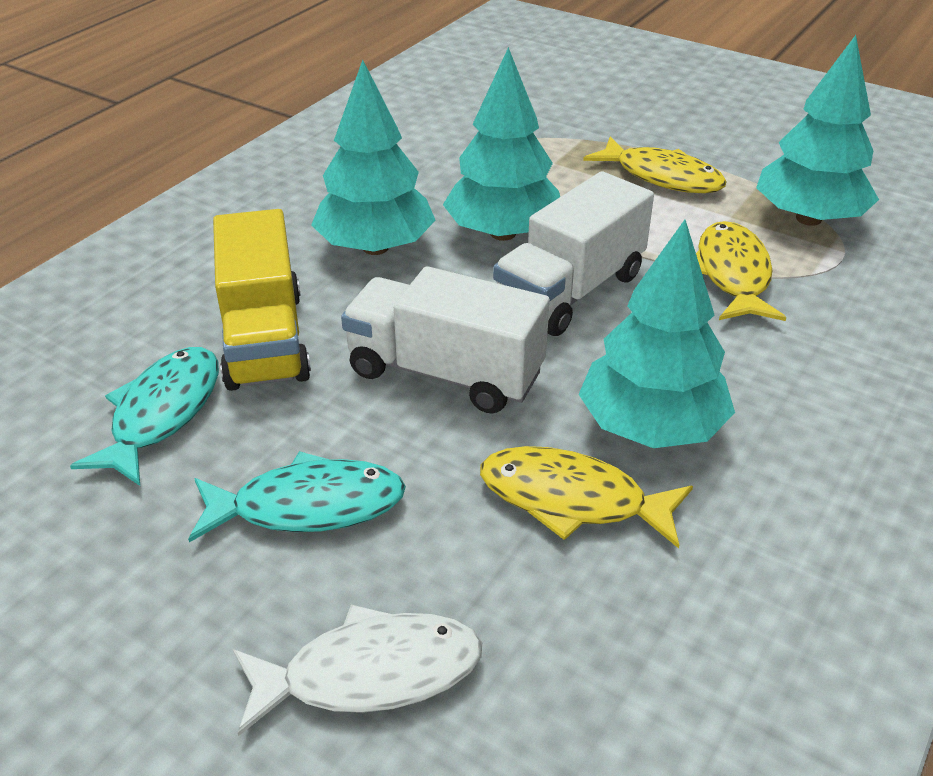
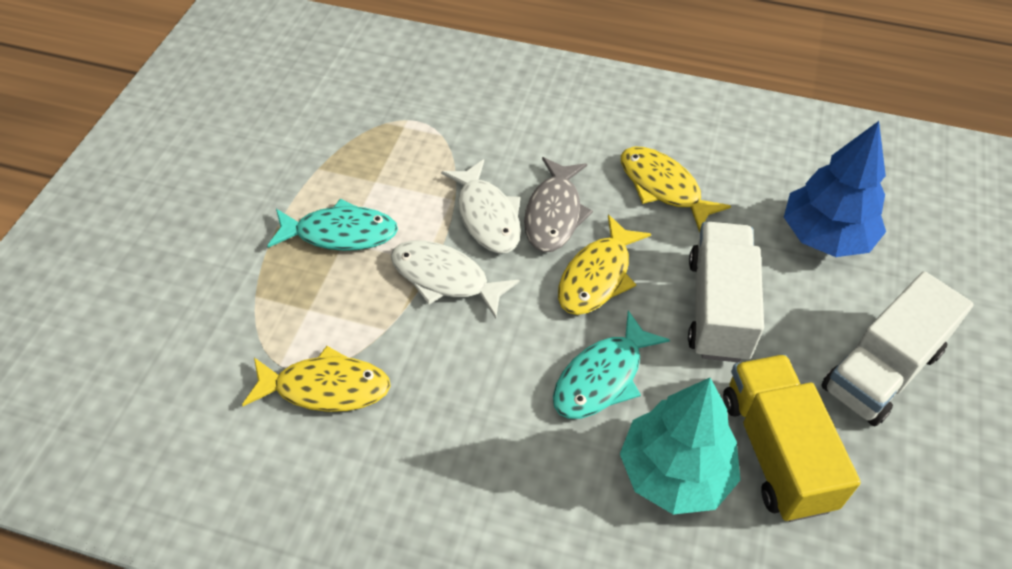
blue tree: 0 -> 1
grey fish: 0 -> 1
turquoise tree: 4 -> 1
white fish: 1 -> 2

